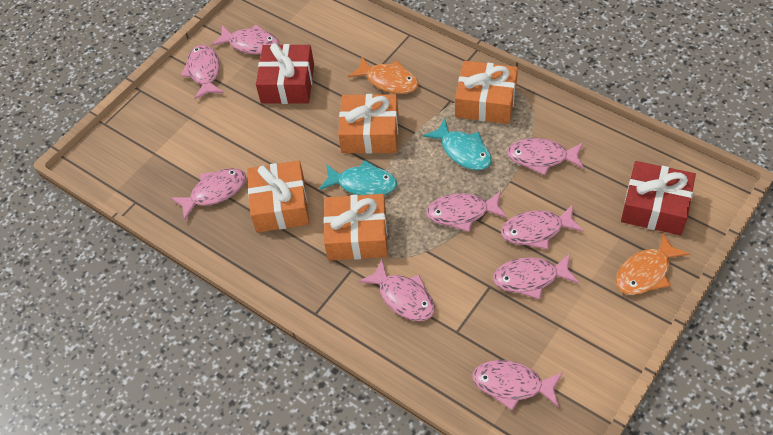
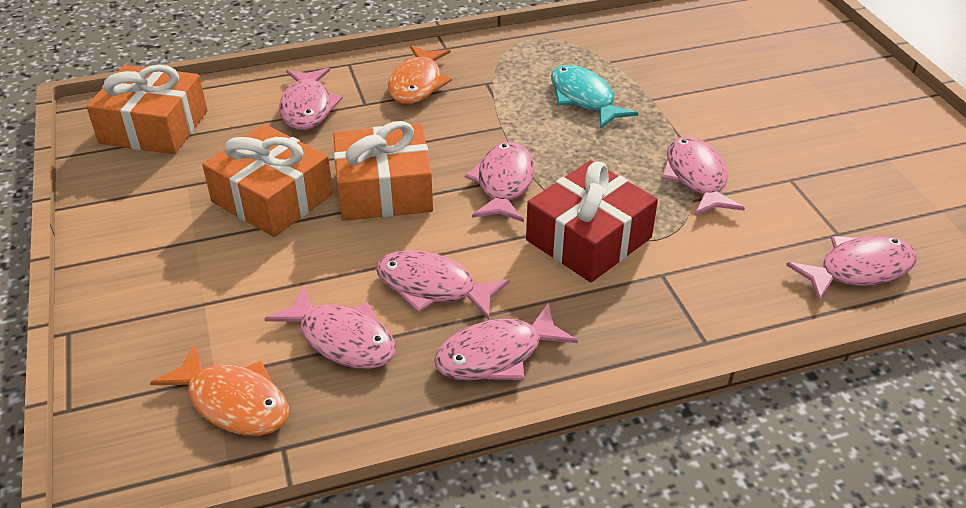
orange gift: 4 -> 3
pink fish: 9 -> 7
red gift: 2 -> 1
turquoise fish: 2 -> 1

